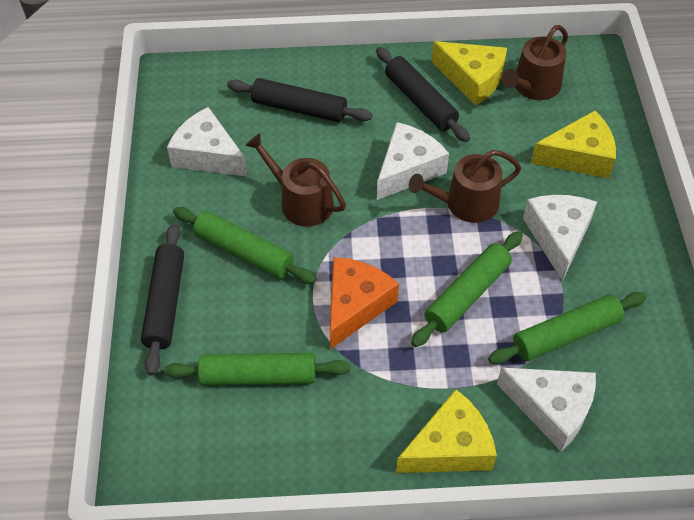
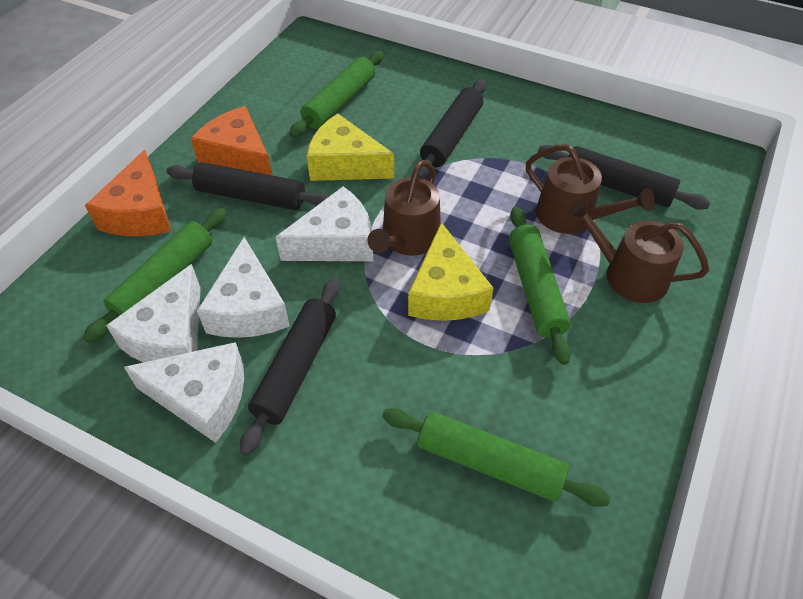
black rolling pin: 3 -> 4
orange cheese: 1 -> 2
yellow cheese: 3 -> 2

